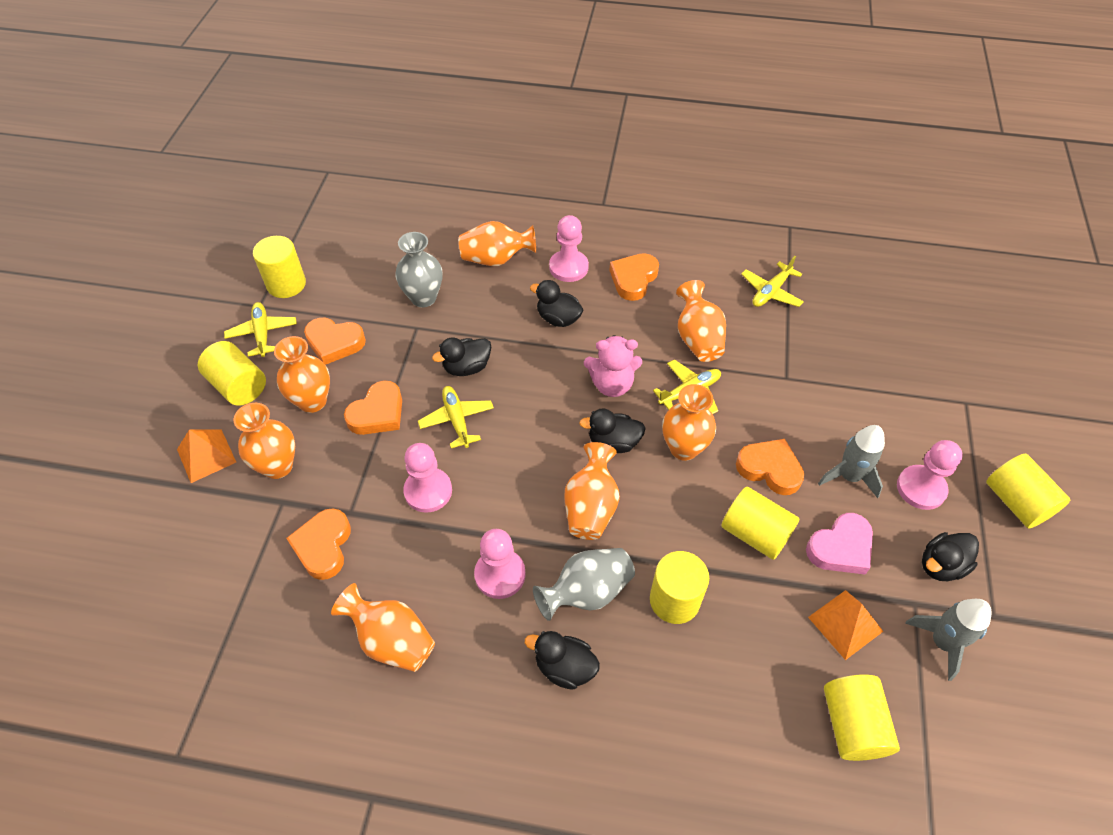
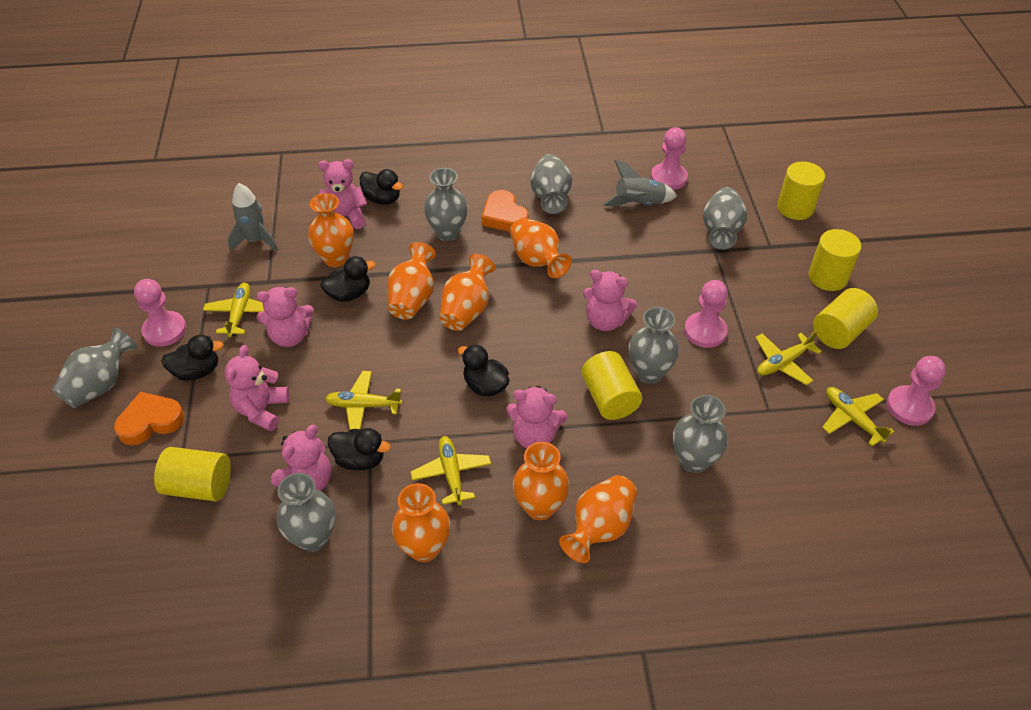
grey vase: 2 -> 7
orange heart: 5 -> 2
orange pyramid: 2 -> 0
pink heart: 1 -> 0
pink teddy bear: 1 -> 6
yellow cylinder: 6 -> 5
yellow plane: 4 -> 5

